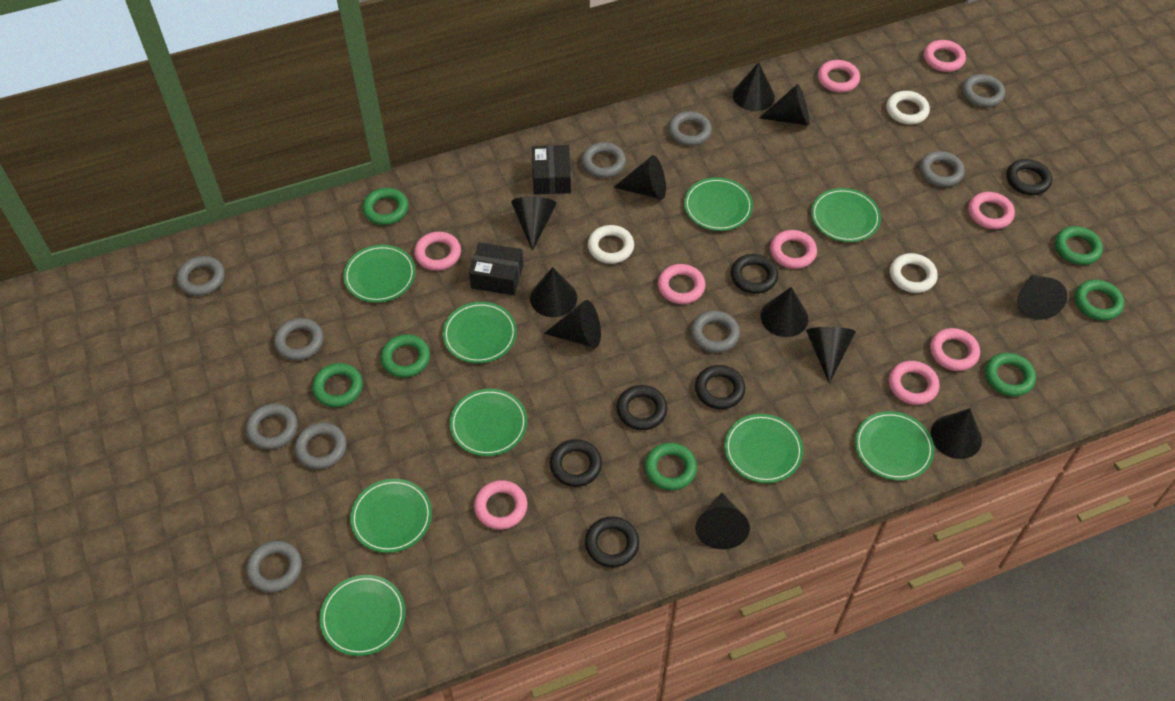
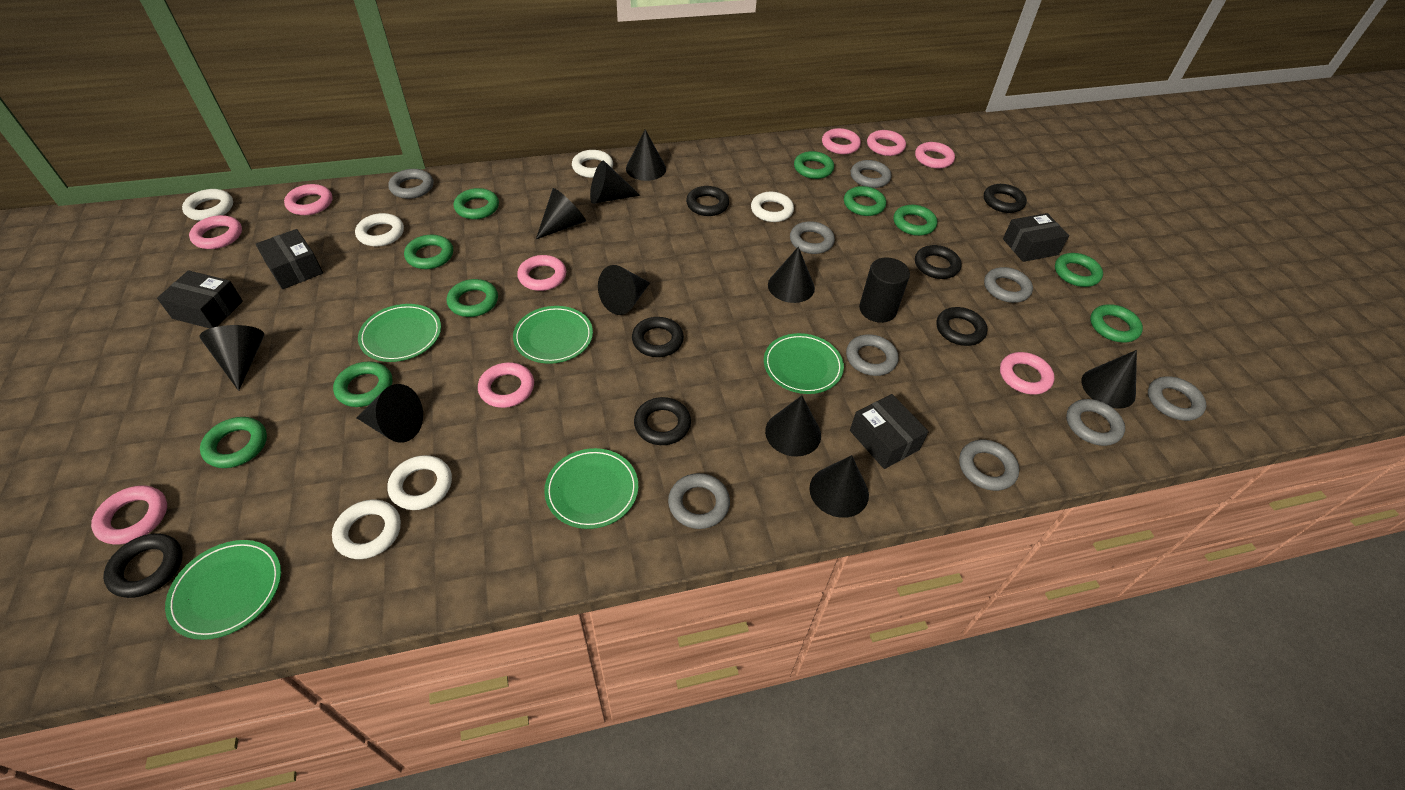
black box: 2 -> 4
black cone: 11 -> 10
black cylinder: 0 -> 1
black ring: 6 -> 7
green plate: 9 -> 5
green ring: 7 -> 10
grey ring: 10 -> 9
white ring: 3 -> 6

